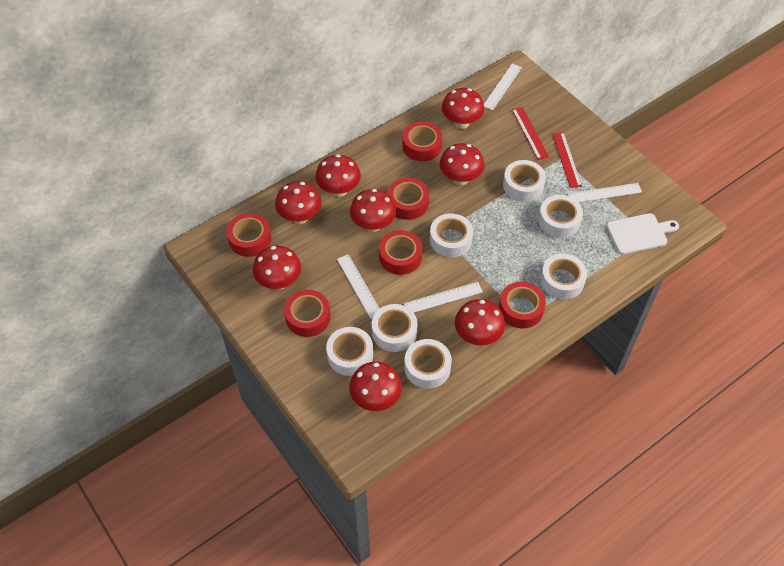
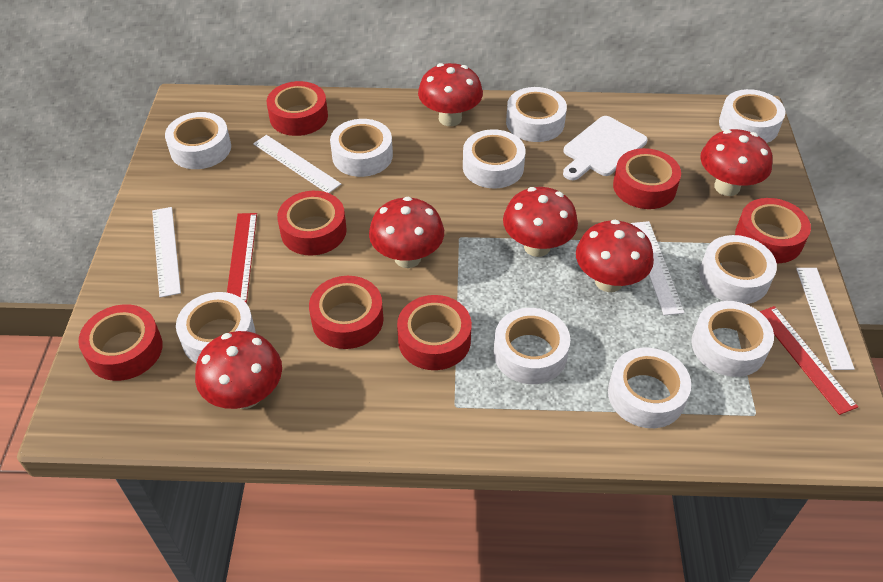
red mushroom: 8 -> 6
red tape: 6 -> 7
white tape: 7 -> 10

